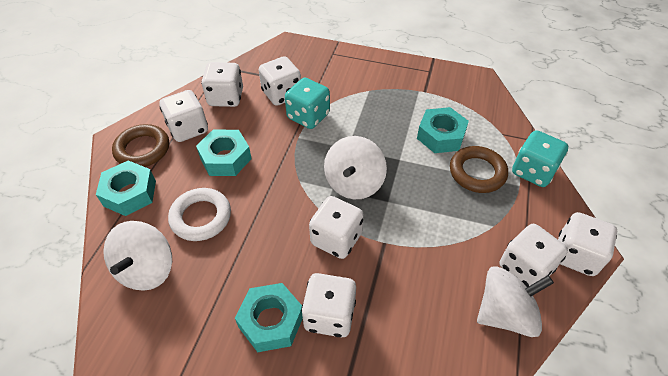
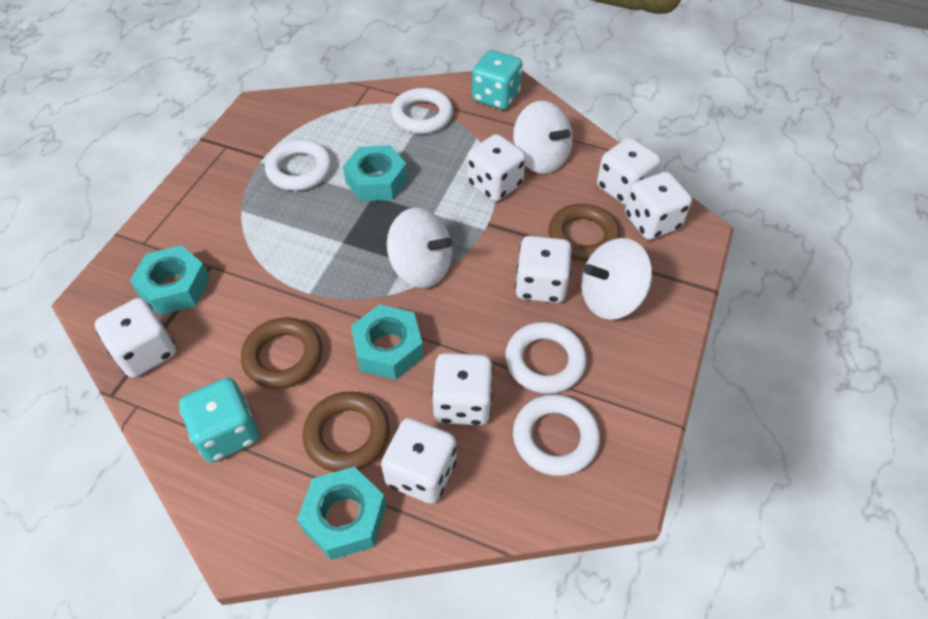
brown ring: 2 -> 3
white ring: 1 -> 4

